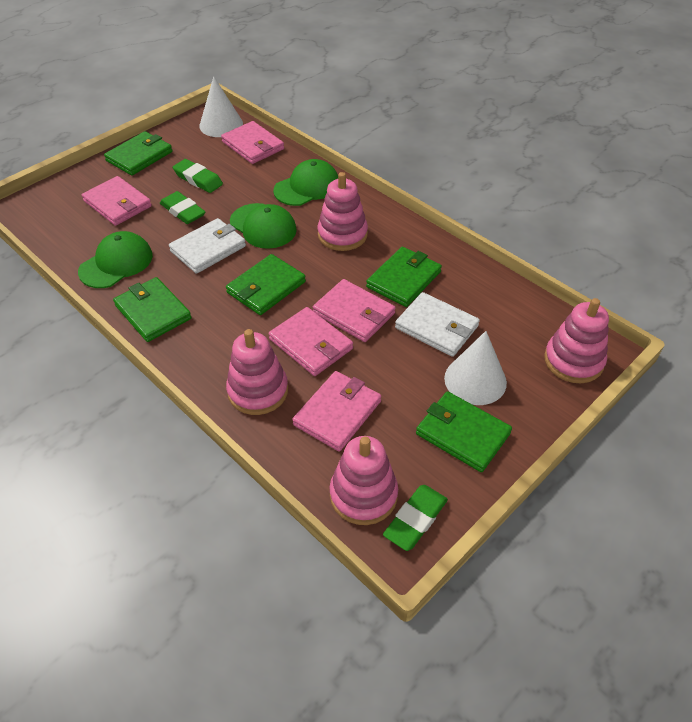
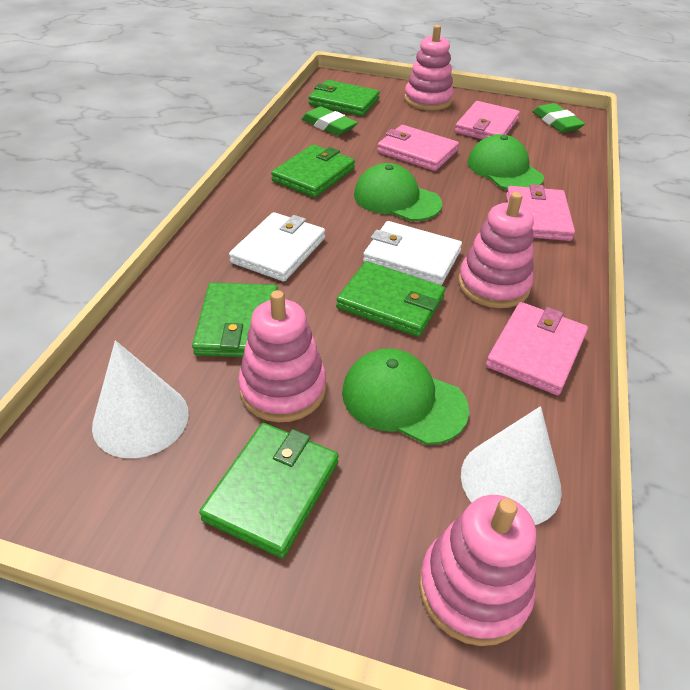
green eraser: 3 -> 2
pink wallet: 5 -> 4

